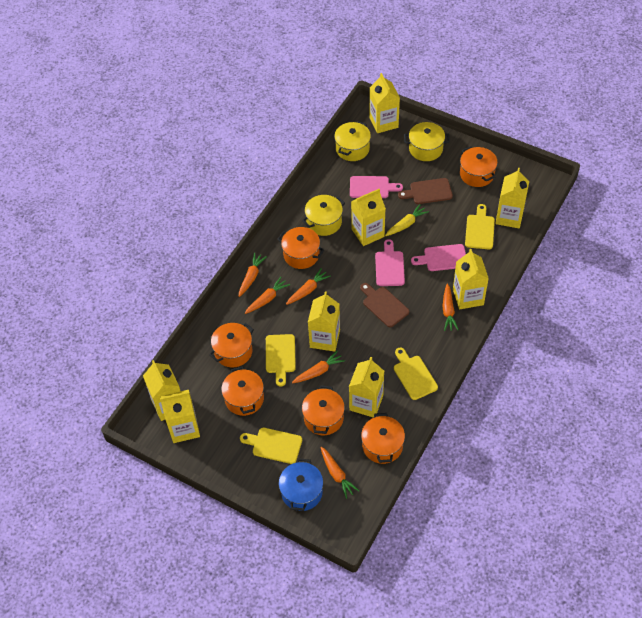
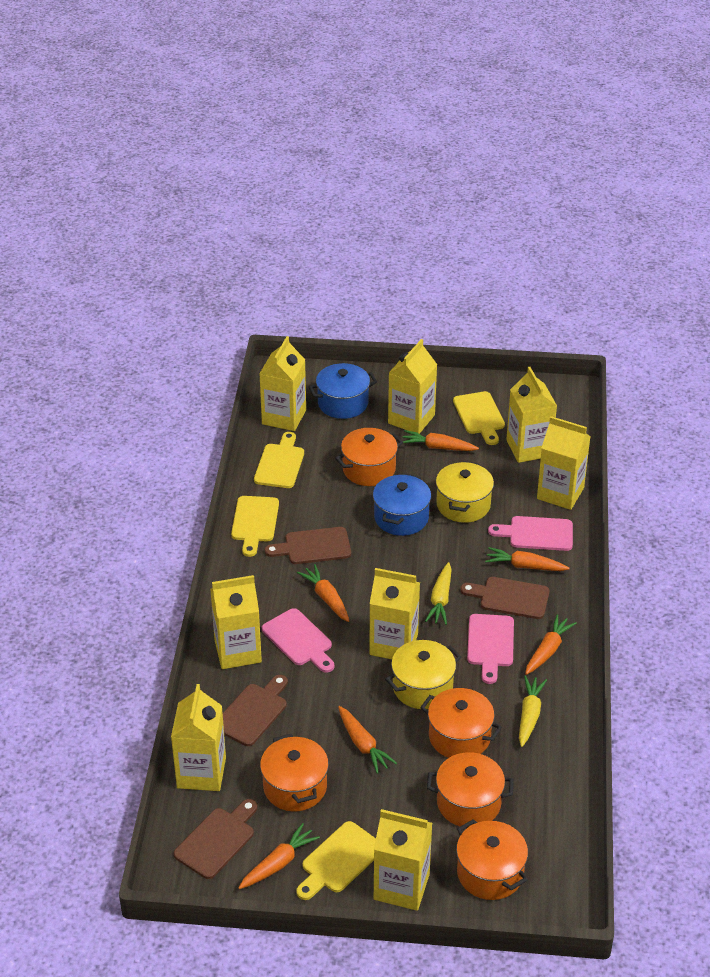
blue pot: 1 -> 2
brown cutting board: 2 -> 4
orange pot: 6 -> 5
yellow carrot: 1 -> 2
yellow pot: 3 -> 2

